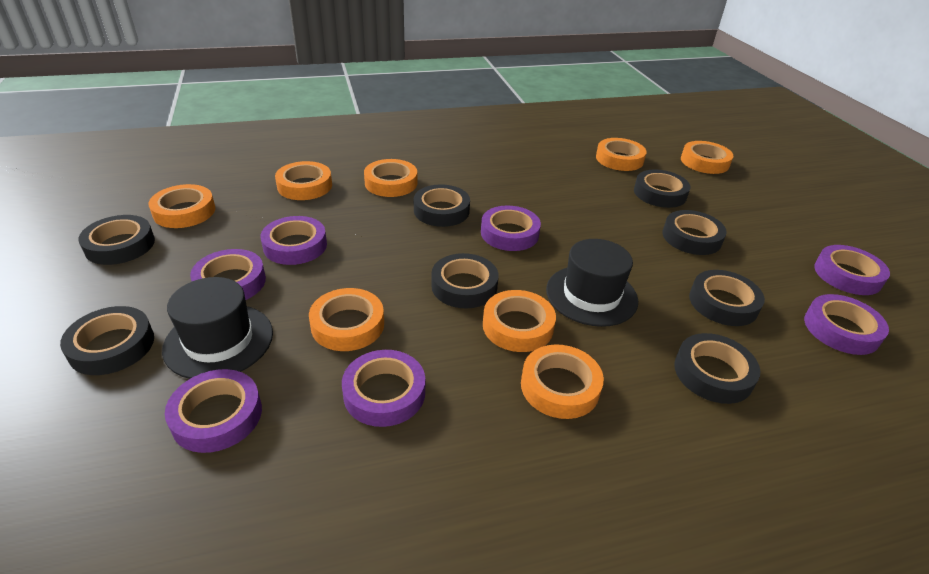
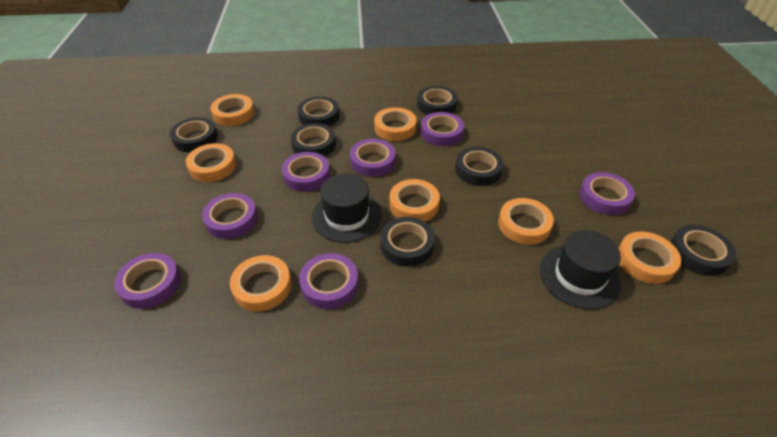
black tape: 8 -> 7
orange tape: 8 -> 7

